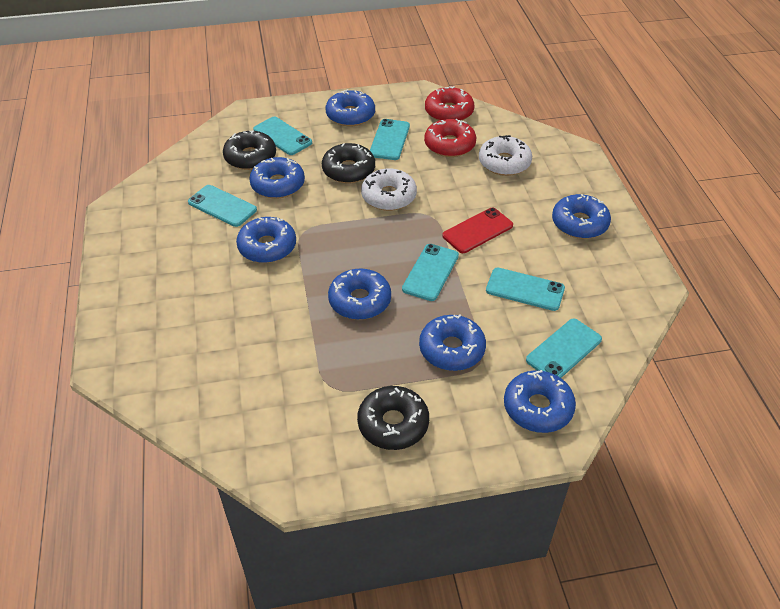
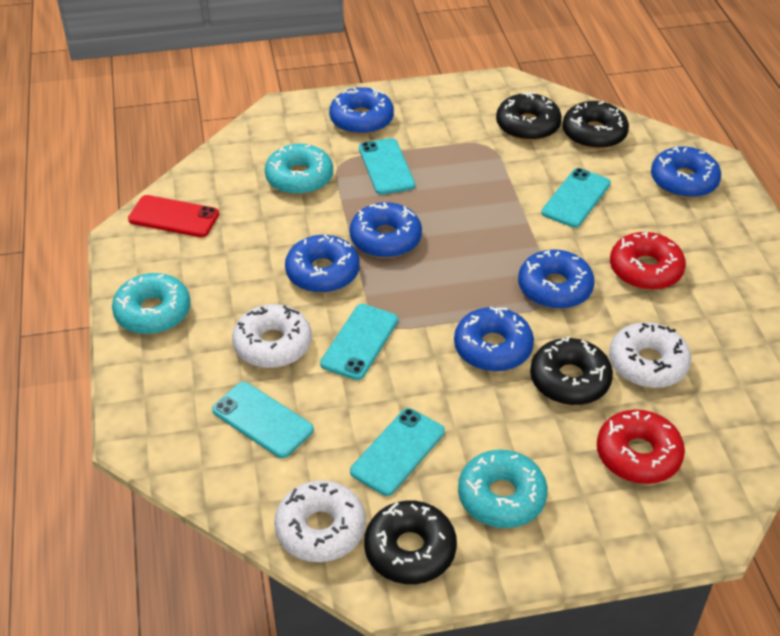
black donut: 3 -> 4
blue donut: 7 -> 6
turquoise donut: 0 -> 3
turquoise phone: 6 -> 5
white donut: 2 -> 3

